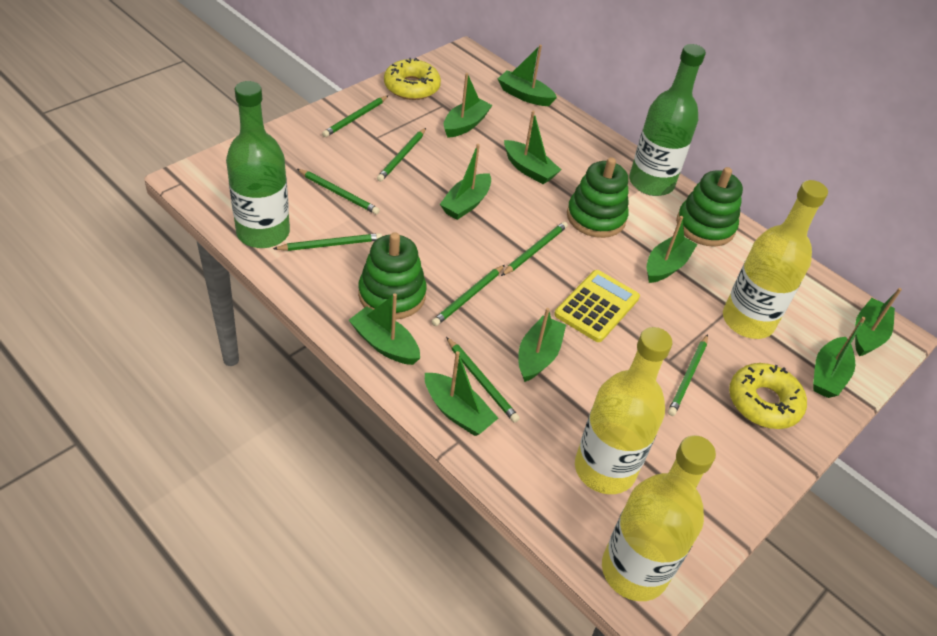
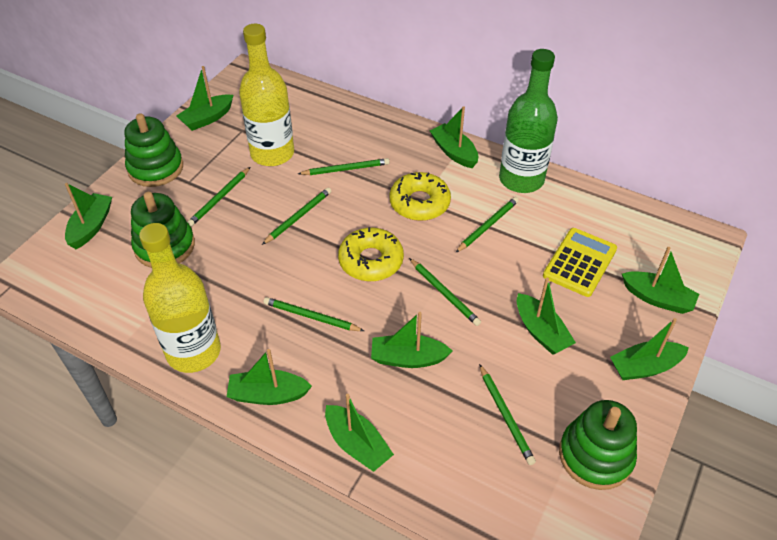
green boat: 10 -> 9
green bottle: 2 -> 1
green pencil: 8 -> 7
yellow bottle: 3 -> 2

